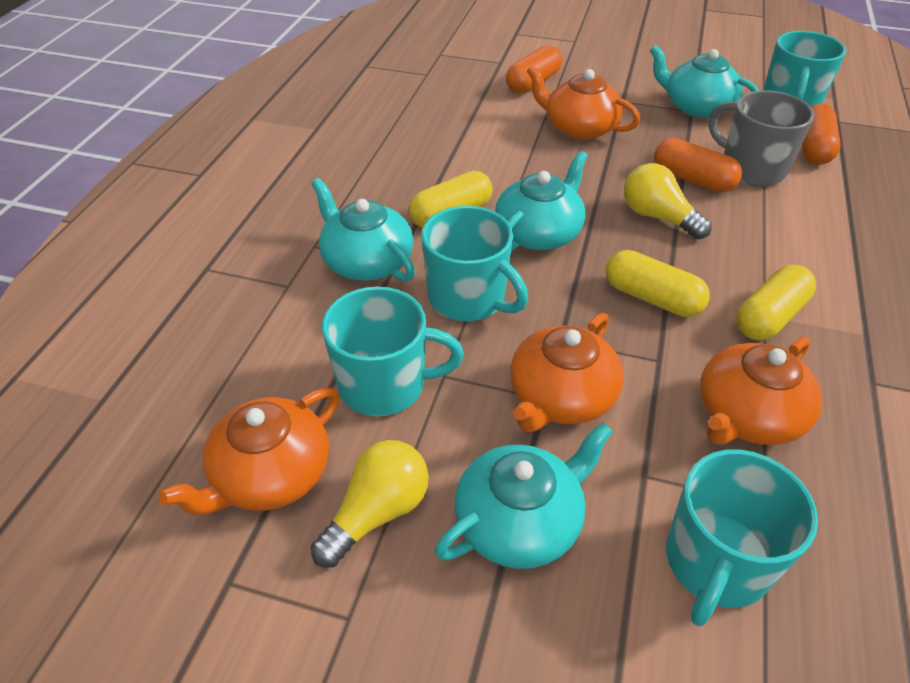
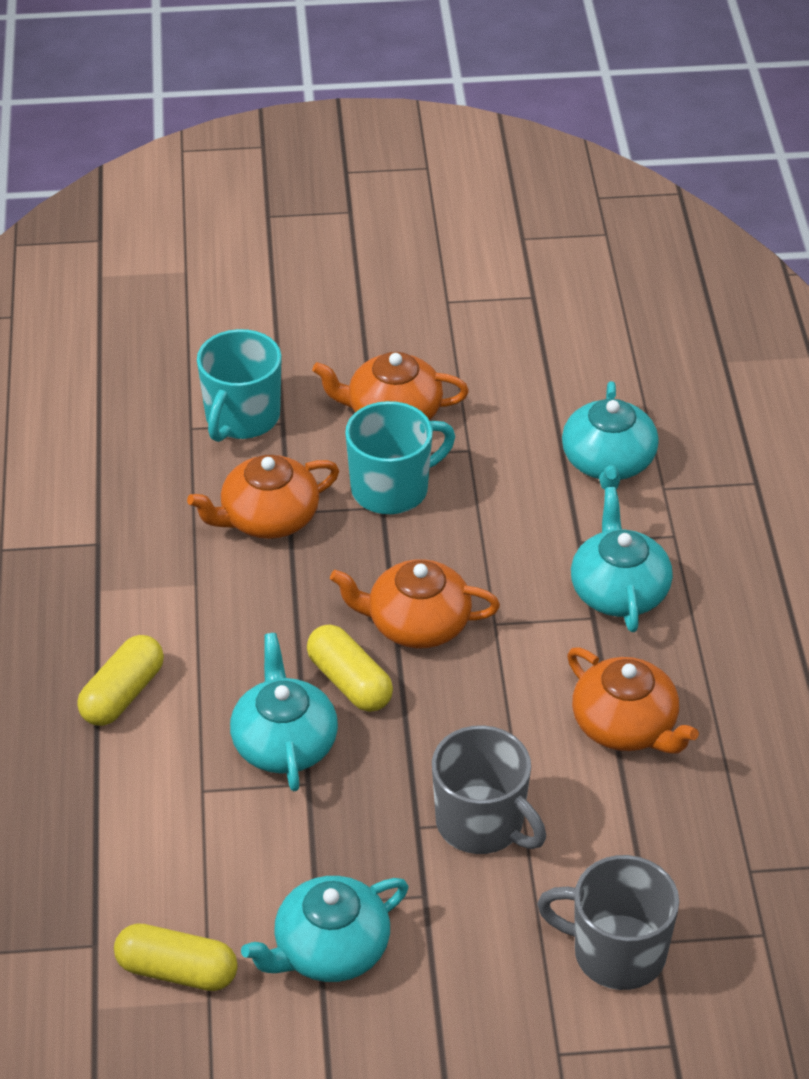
grey mug: 1 -> 2
orange capsule: 3 -> 0
turquoise mug: 4 -> 2
yellow light bulb: 2 -> 0

